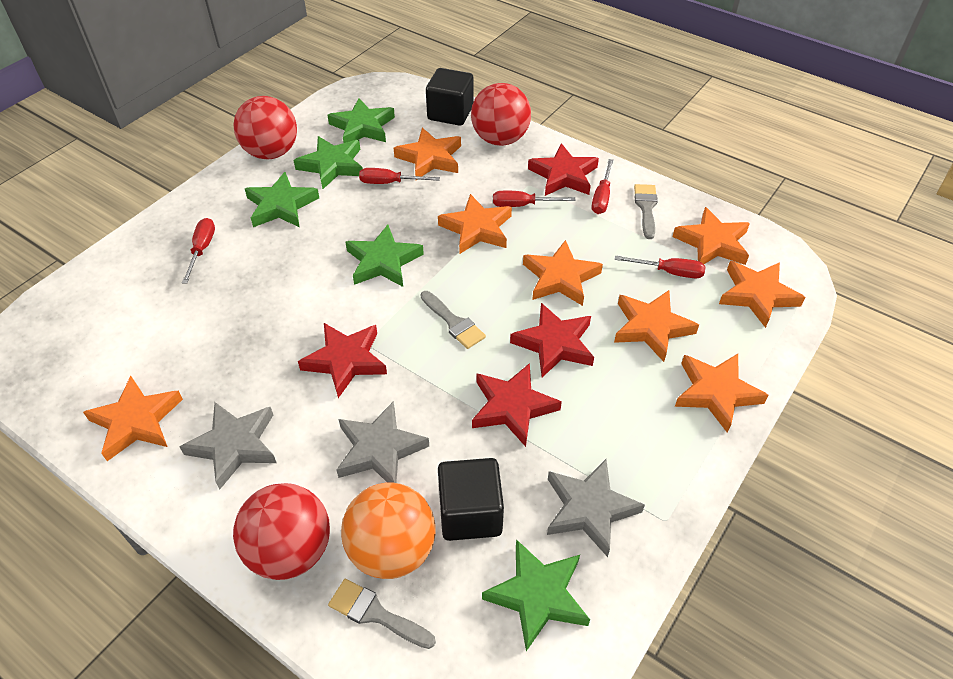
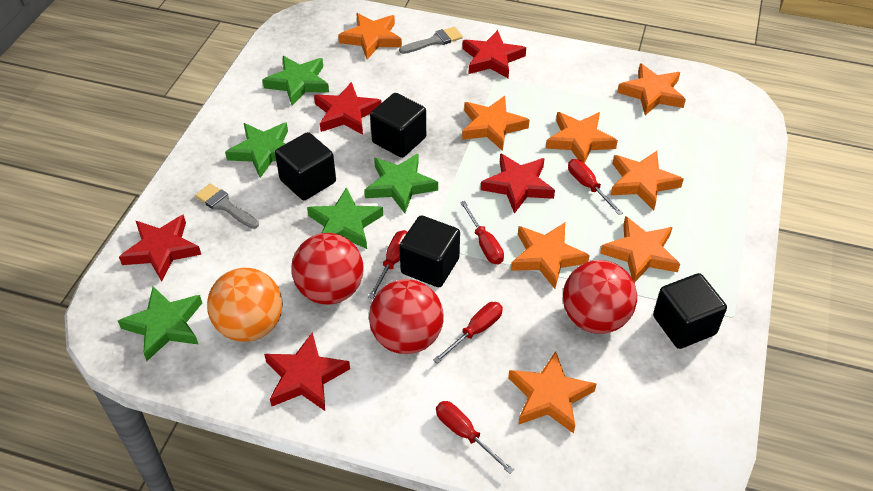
black cube: 2 -> 4
grey brush: 3 -> 2
grey star: 3 -> 0
red star: 4 -> 5

